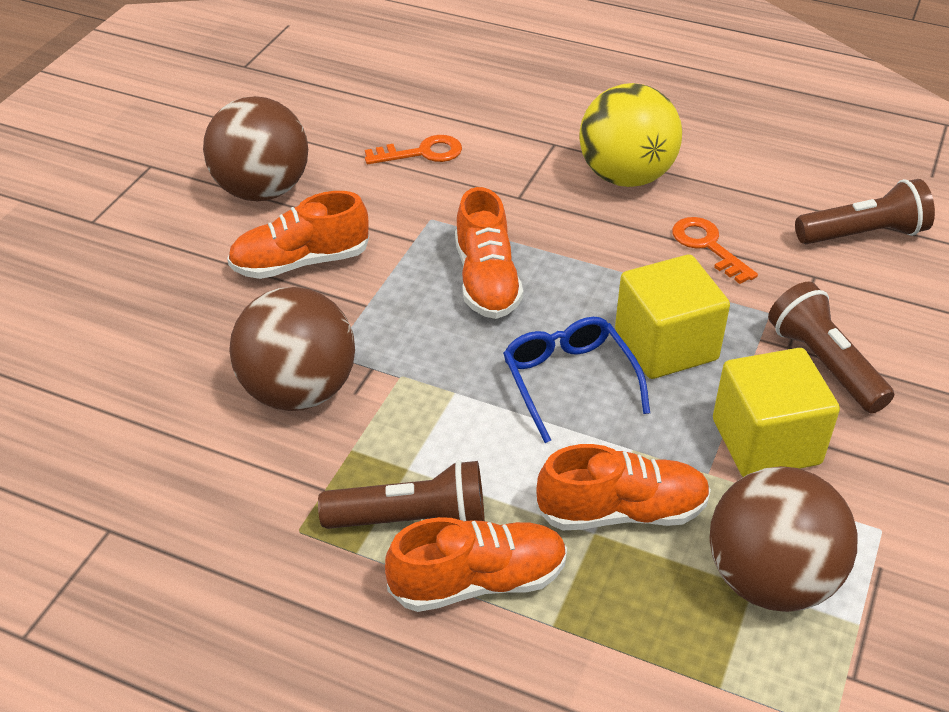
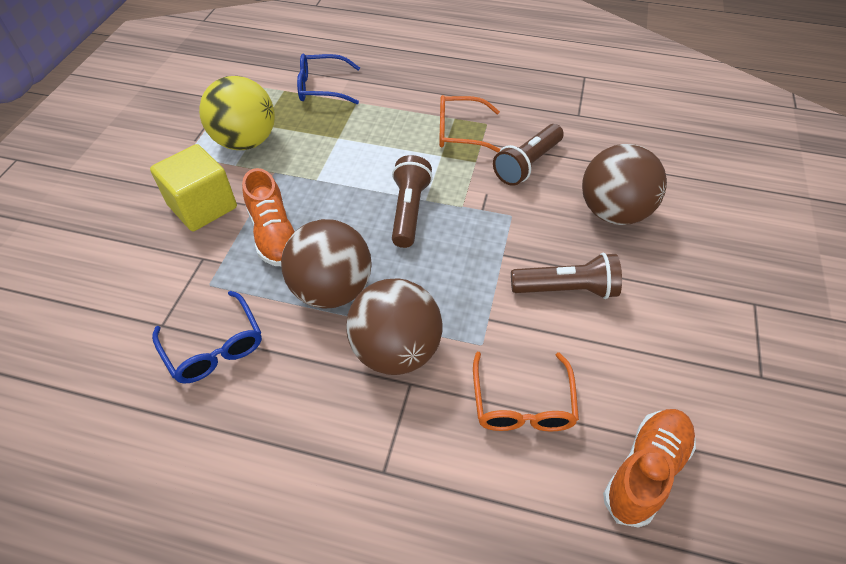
blue glasses: 1 -> 2
orange glasses: 0 -> 2
orange key: 2 -> 0
orange shoe: 4 -> 2
yellow cube: 2 -> 1

